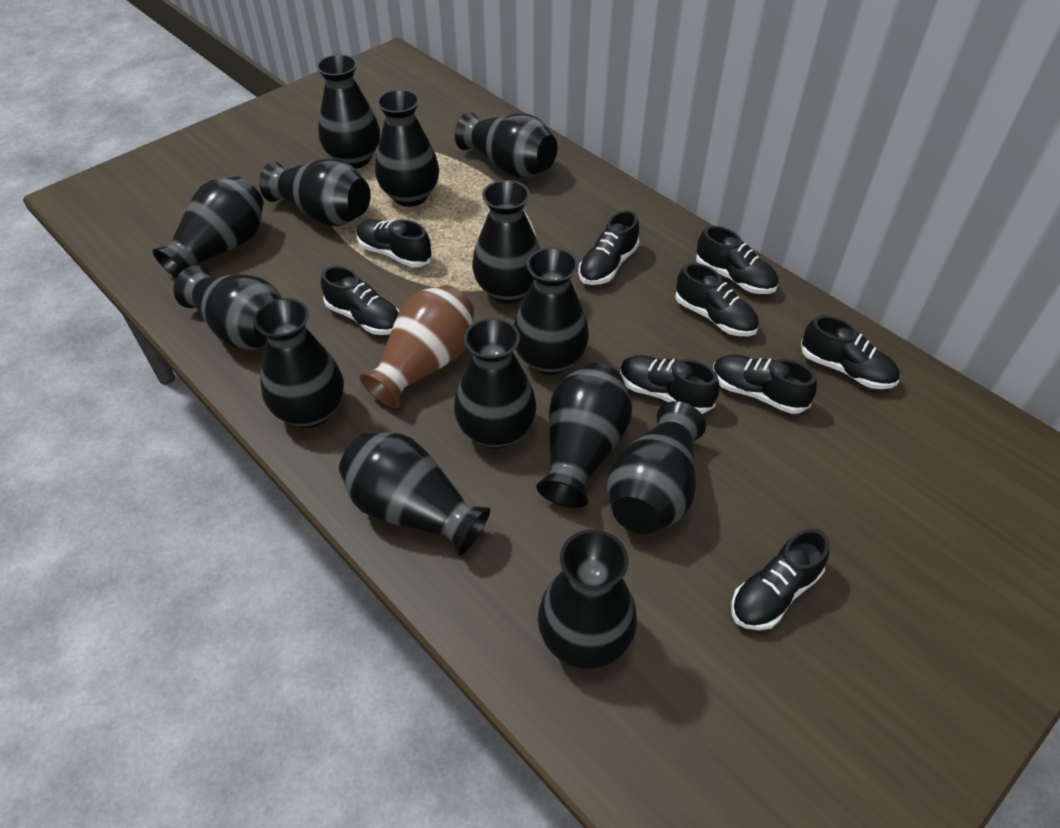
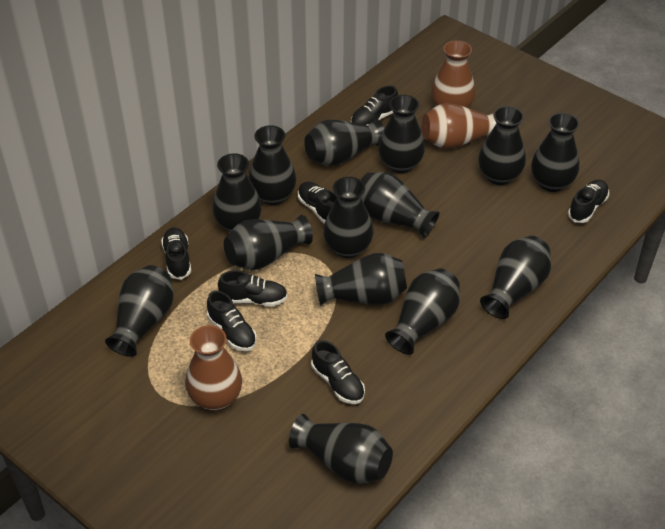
black shoe: 9 -> 7
brown vase: 1 -> 3

